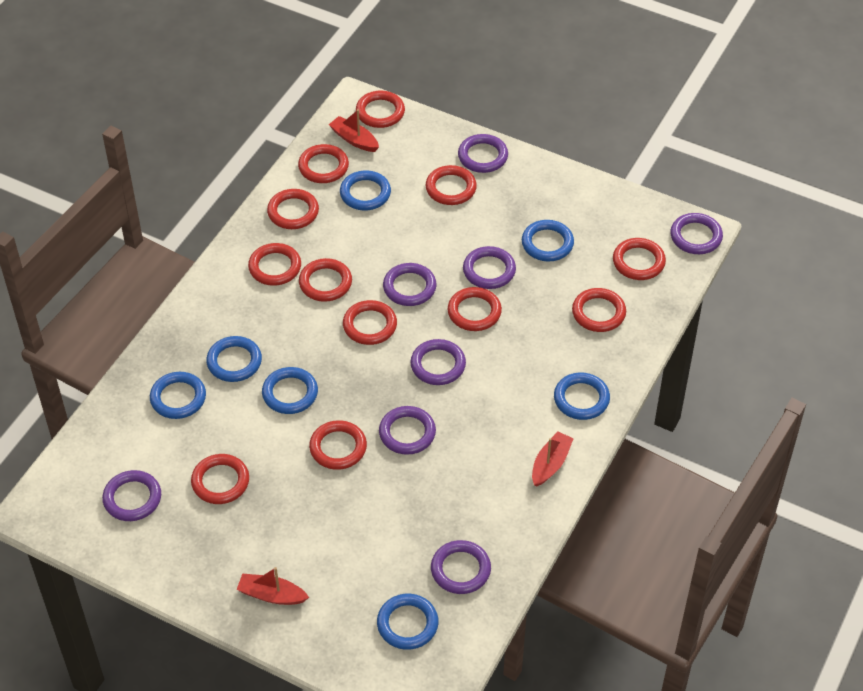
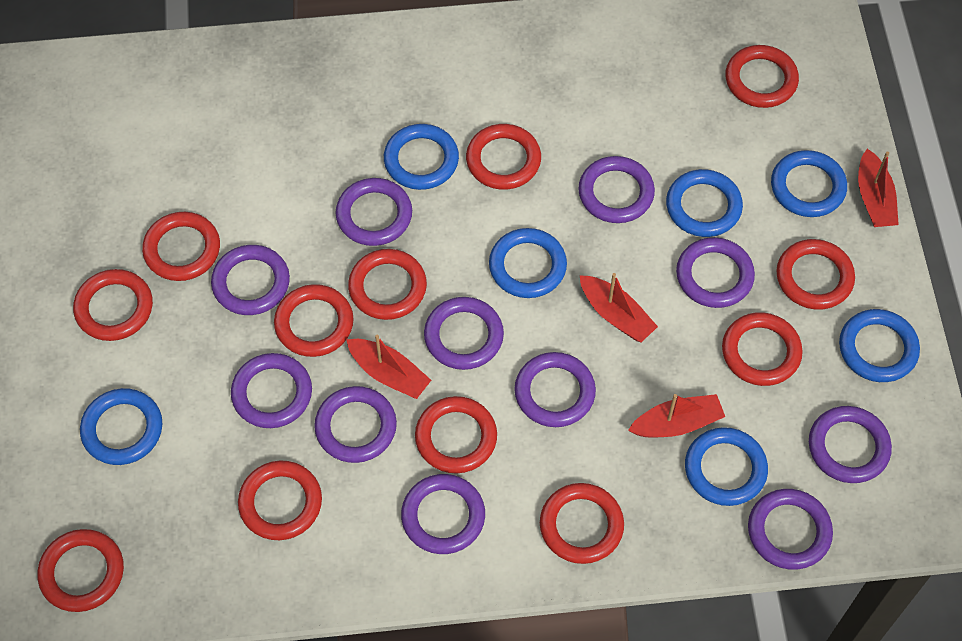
purple ring: 8 -> 11
red boat: 3 -> 4

